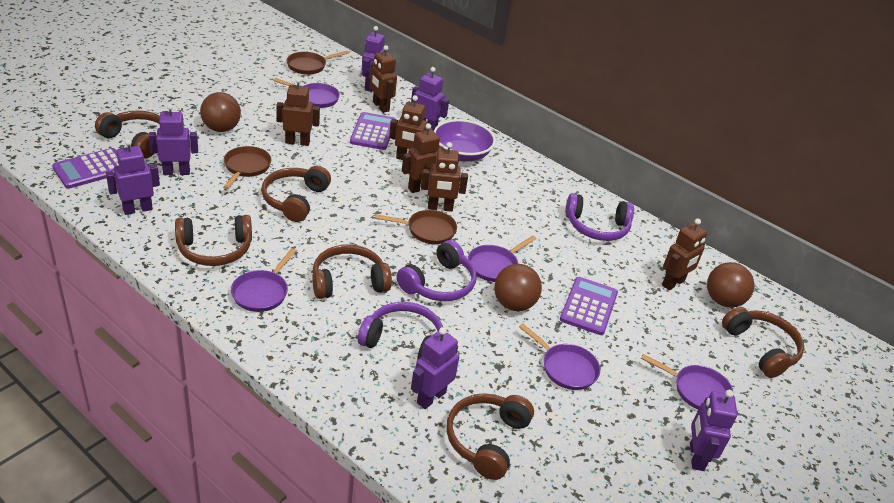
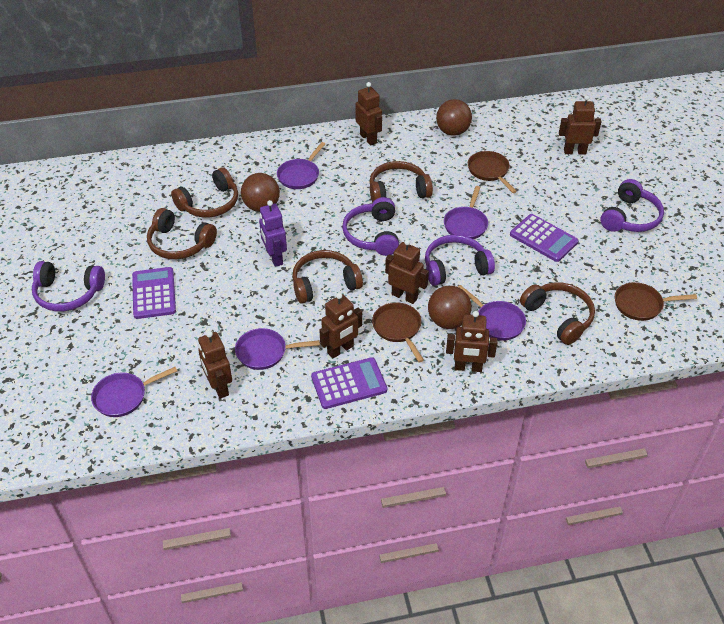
brown headphones: 6 -> 5
purple bowl: 1 -> 0
purple headphones: 3 -> 4
purple robot: 6 -> 1

